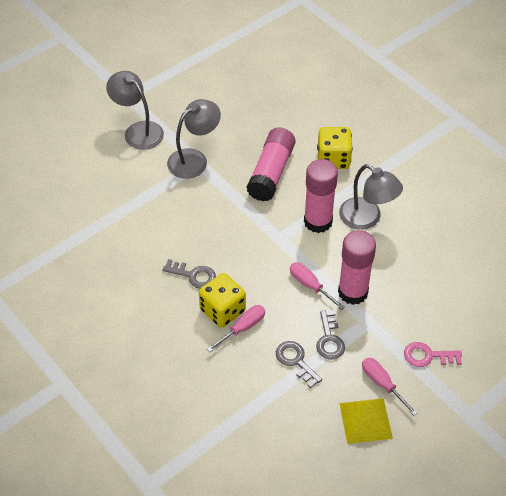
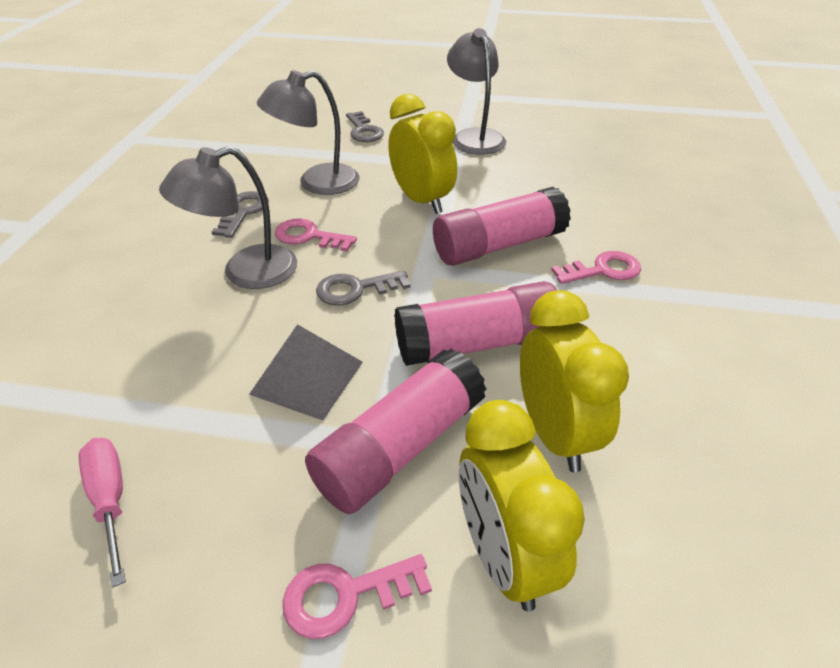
grey pyramid: 0 -> 1
pink key: 1 -> 3
pink screwdriver: 3 -> 1
yellow clock: 0 -> 3
yellow dice: 2 -> 0
yellow pyramid: 1 -> 0

